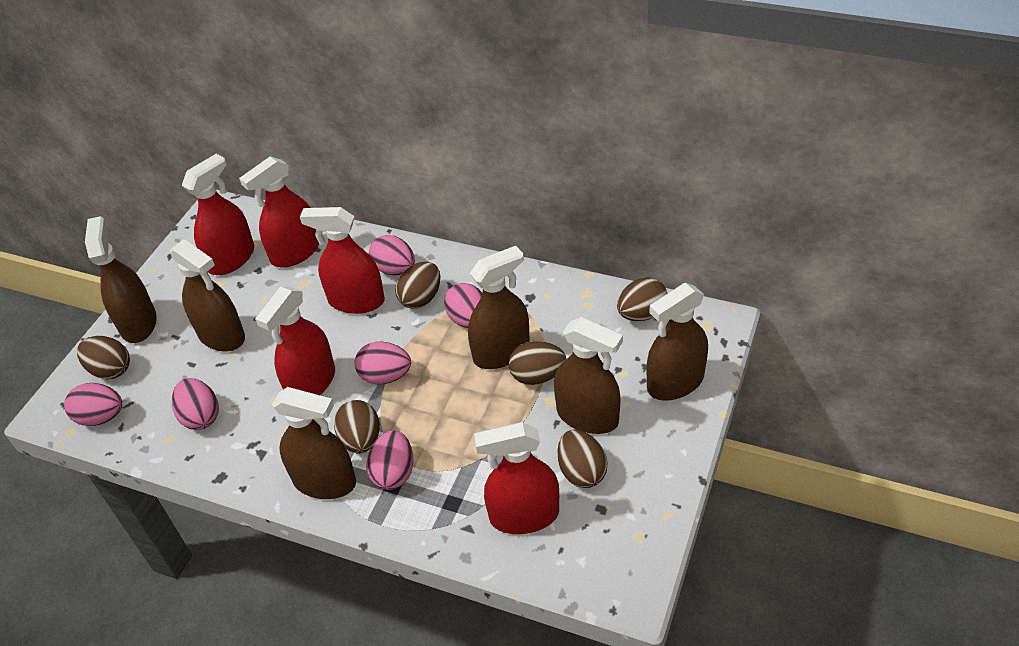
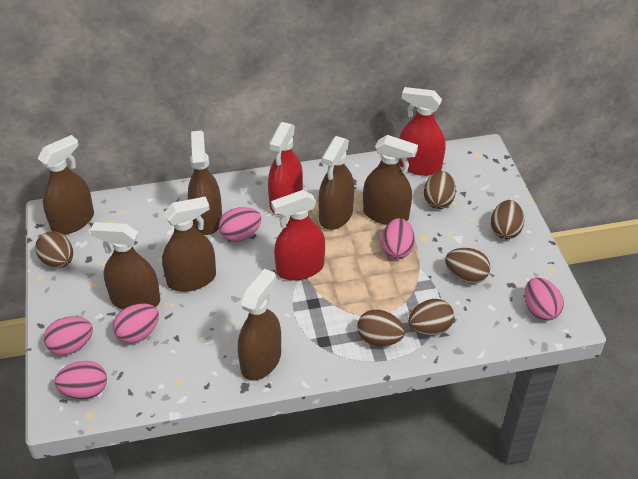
brown spray bottle: 6 -> 7
red spray bottle: 5 -> 3

